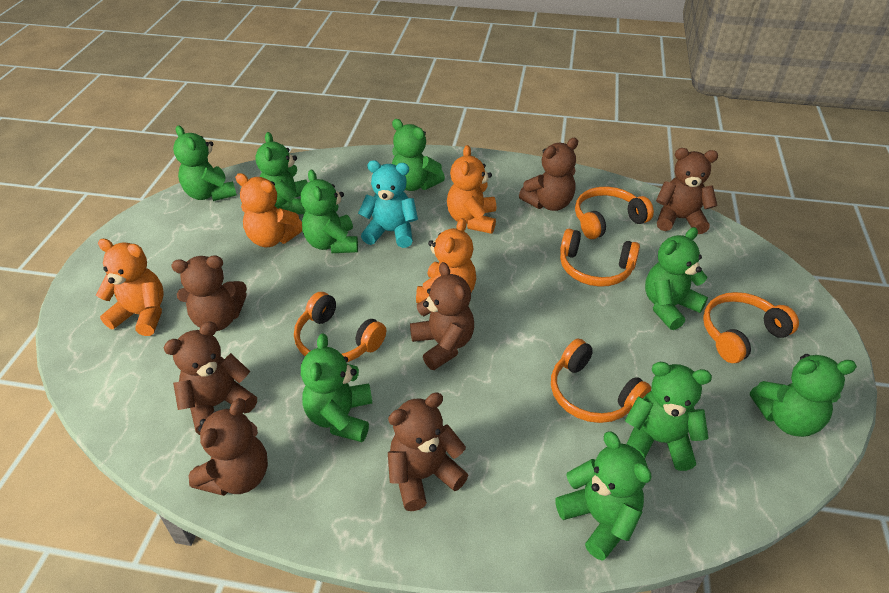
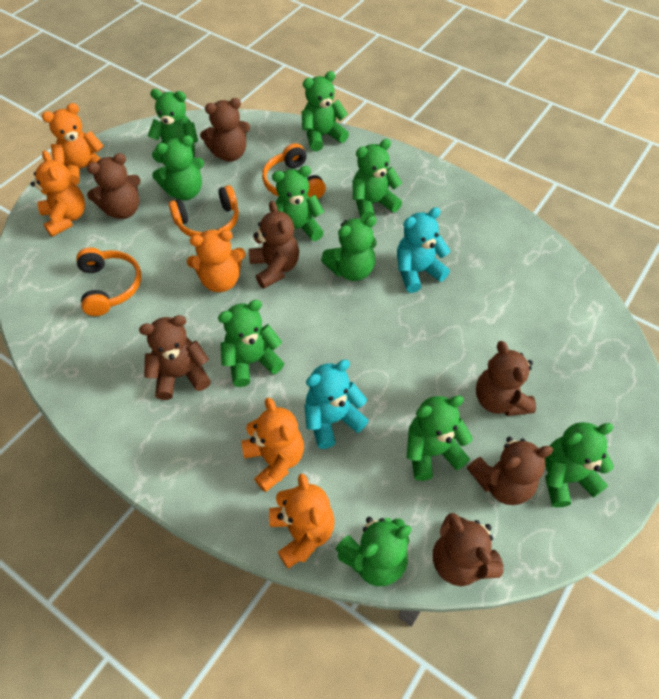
green teddy bear: 9 -> 10
orange headphones: 5 -> 3
orange teddy bear: 4 -> 5
turquoise teddy bear: 1 -> 2

